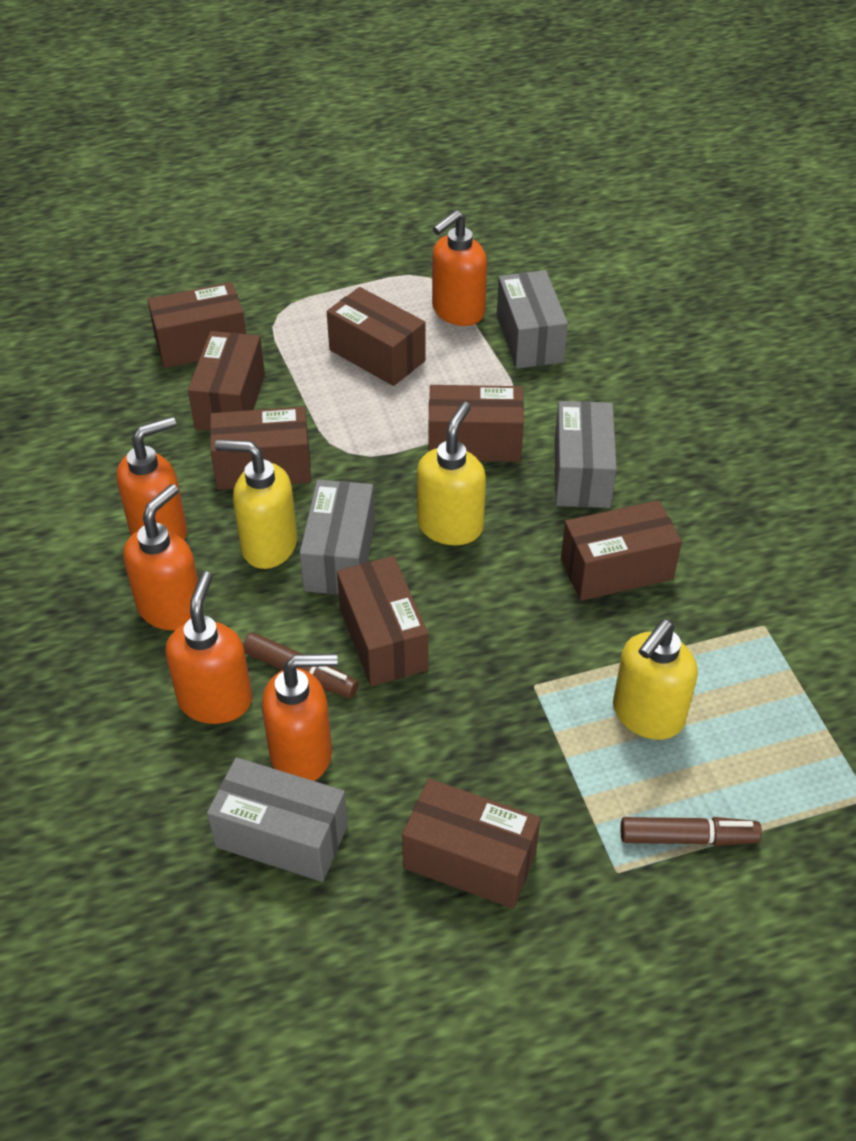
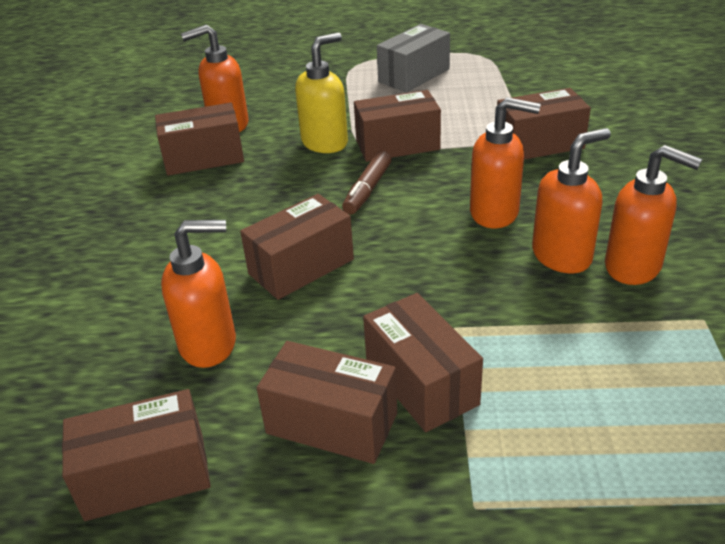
brown box: 8 -> 7
brown marker: 2 -> 1
grey box: 4 -> 1
yellow soap dispenser: 3 -> 1

